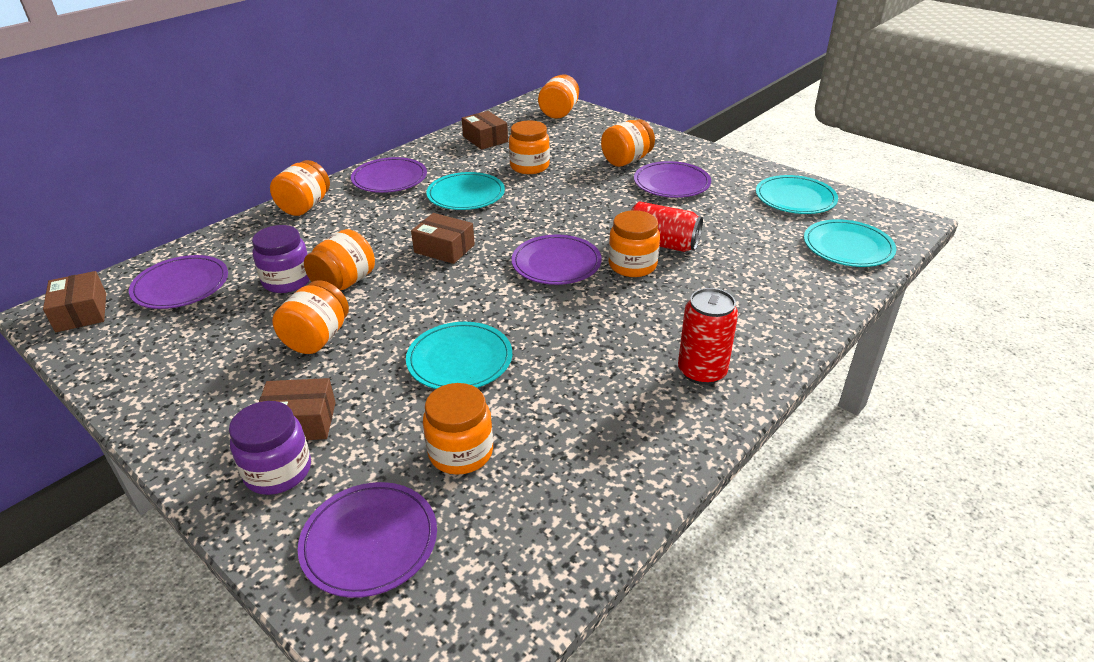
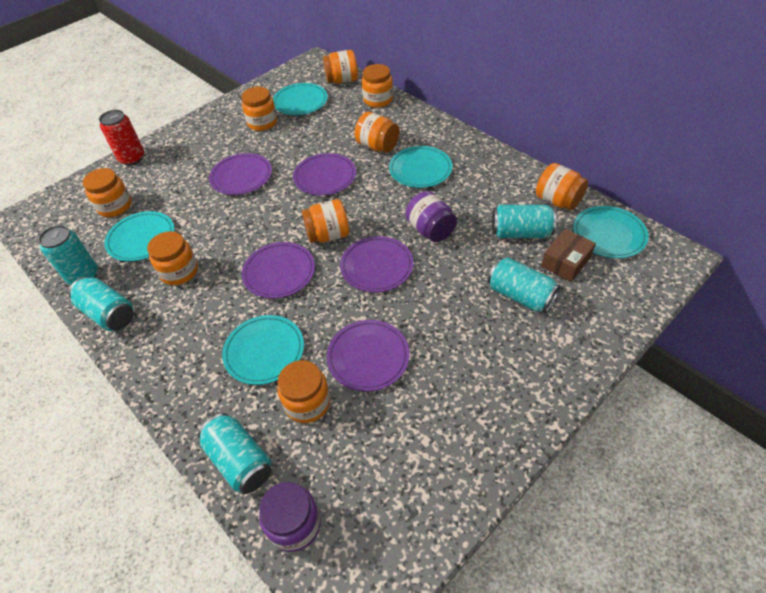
brown box: 4 -> 1
orange jar: 8 -> 9
red can: 2 -> 1
turquoise can: 0 -> 5
turquoise plate: 4 -> 5

